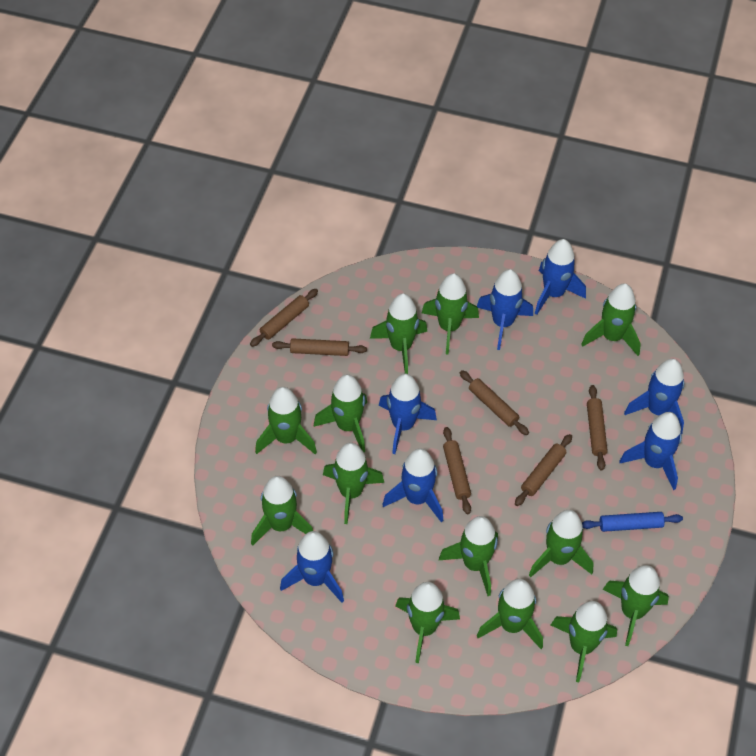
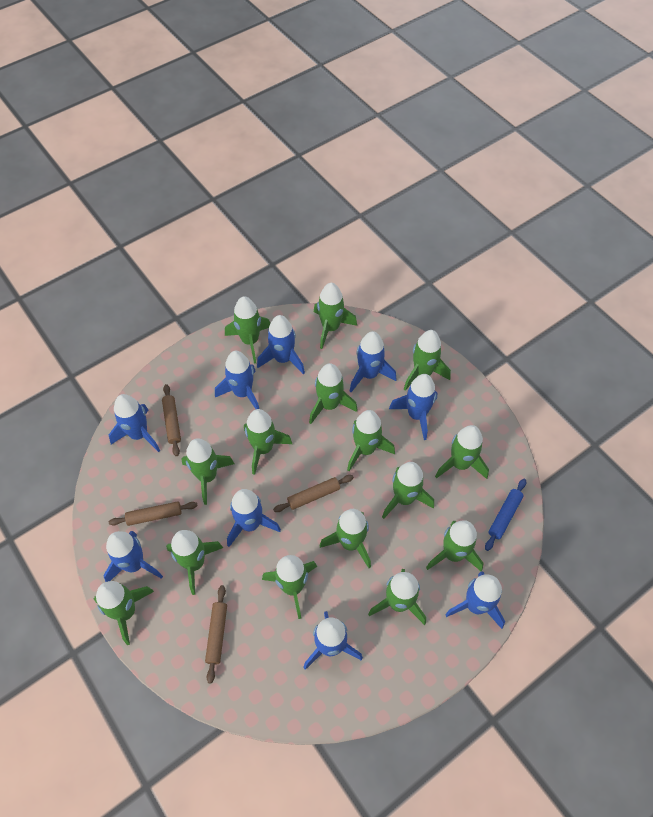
blue rocket: 7 -> 9
brown rolling pin: 6 -> 4
green rocket: 13 -> 15

